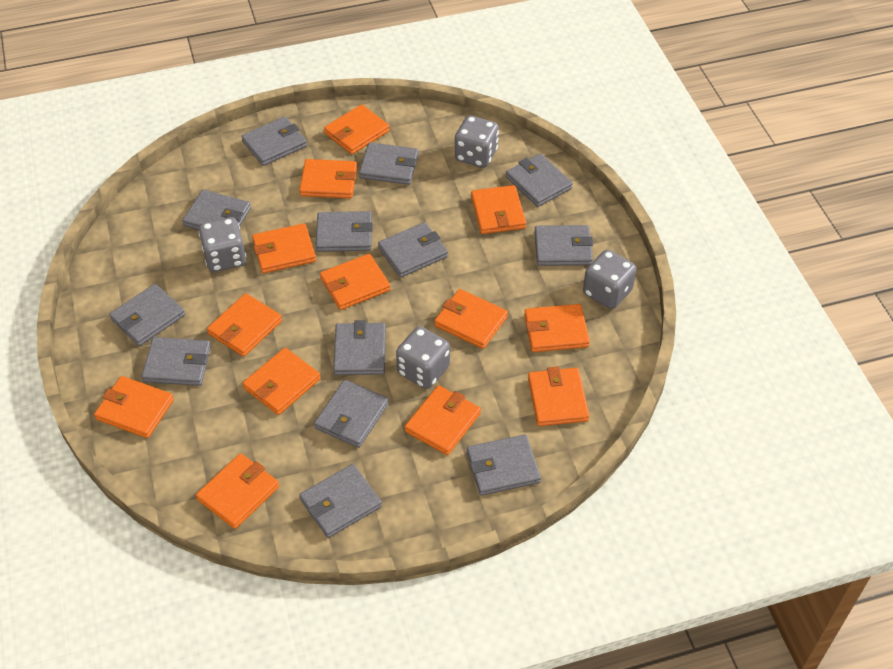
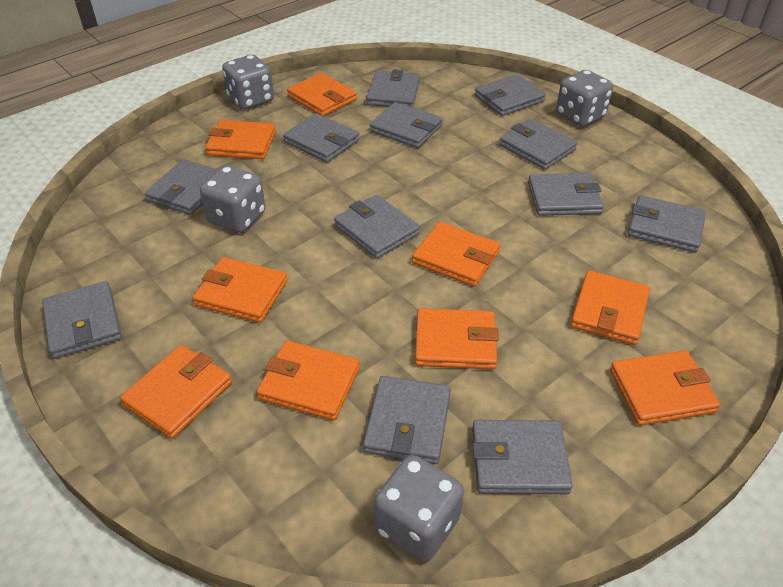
grey wallet: 13 -> 12
orange wallet: 13 -> 9

